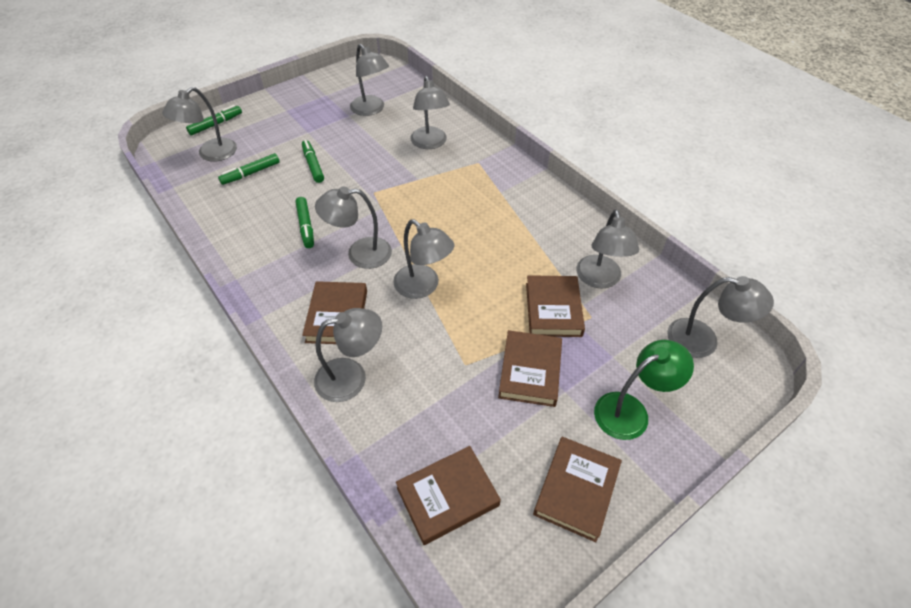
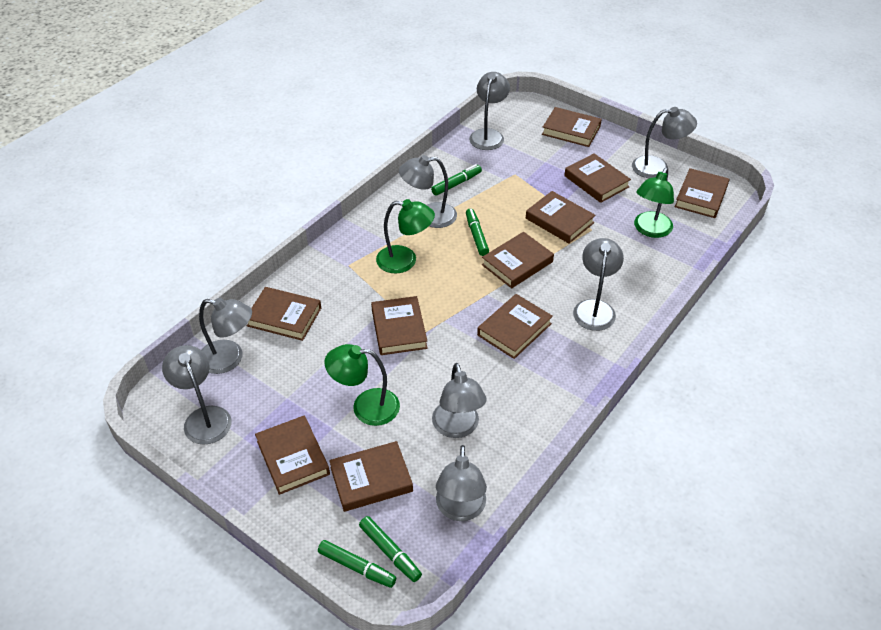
brown book: 5 -> 10
green lamp: 1 -> 3

